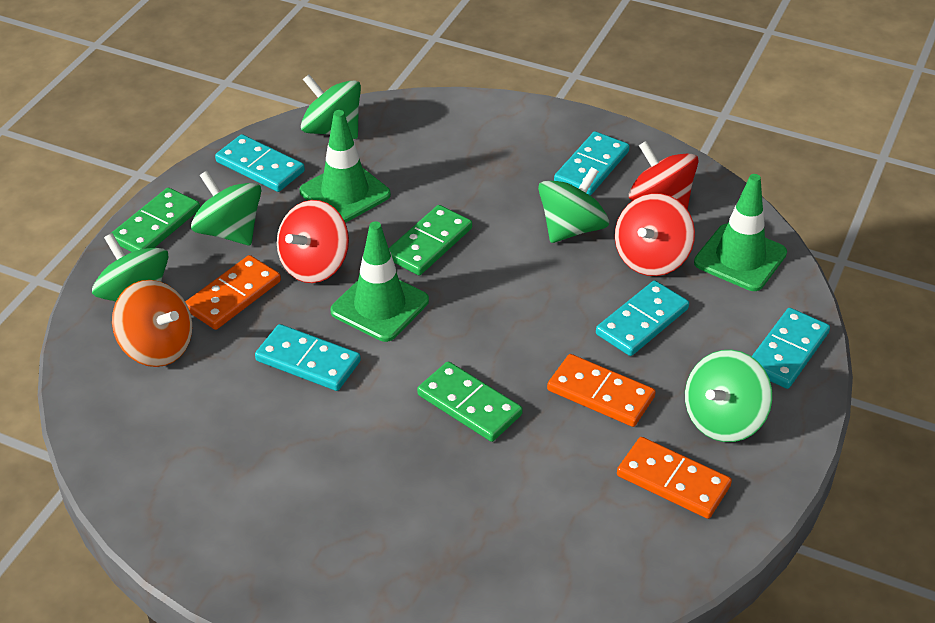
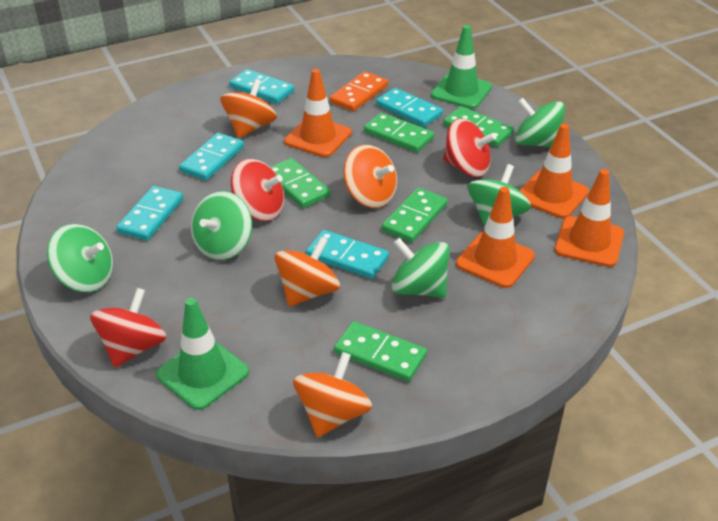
green domino: 3 -> 5
green traffic cone: 3 -> 2
orange domino: 3 -> 1
orange spinning top: 1 -> 4
orange traffic cone: 0 -> 4

